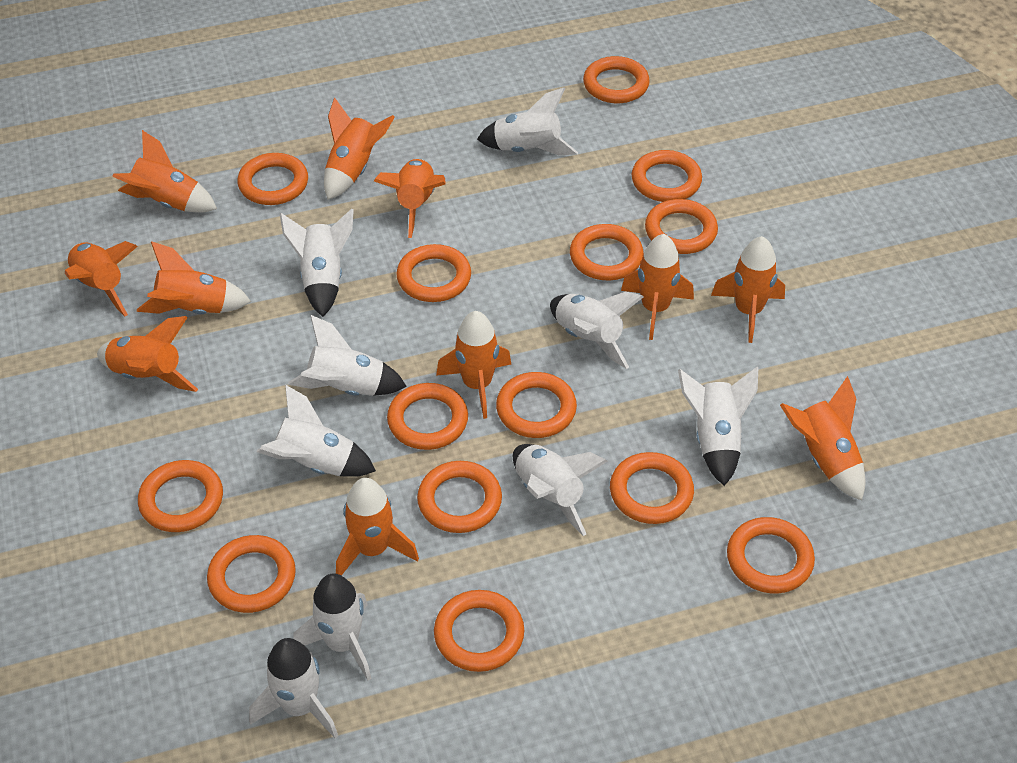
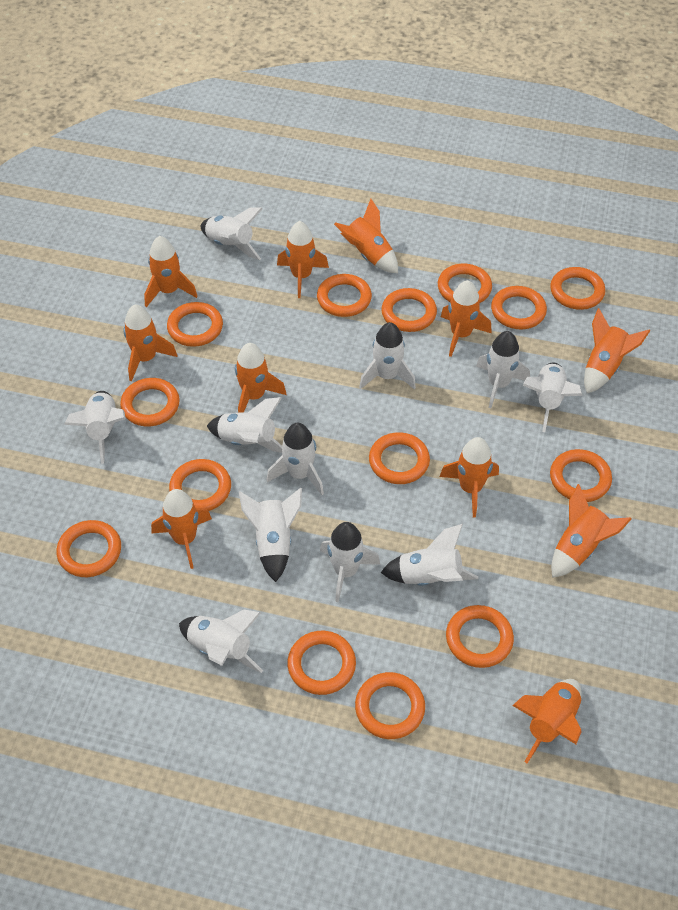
white rocket: 9 -> 11

